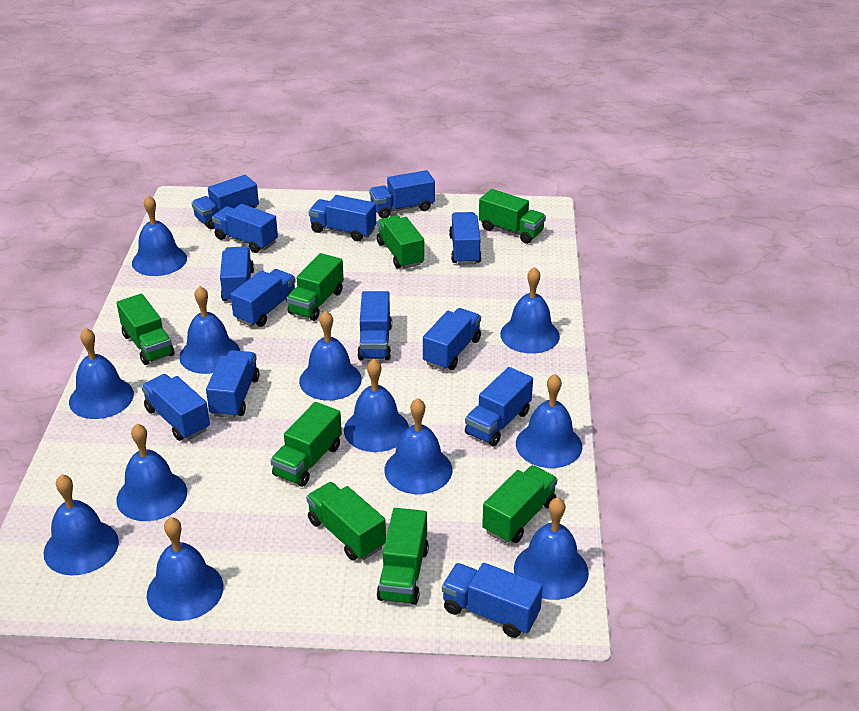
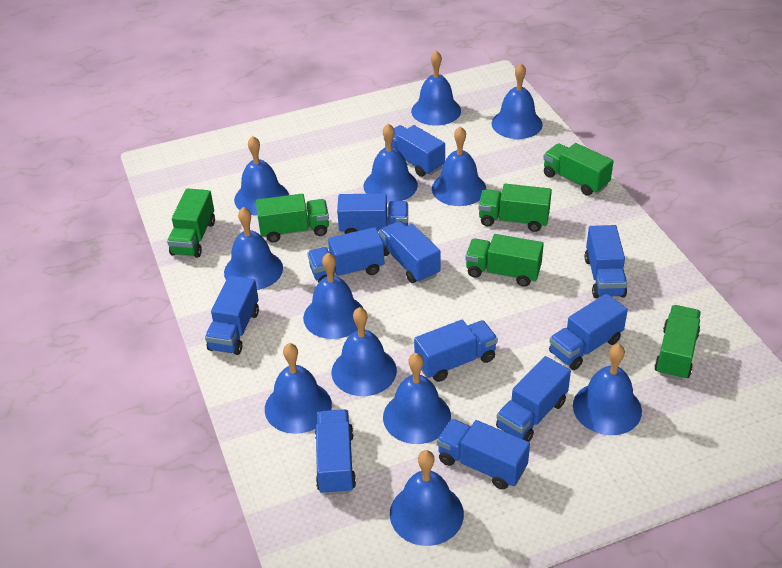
blue truck: 13 -> 11
green truck: 8 -> 6

